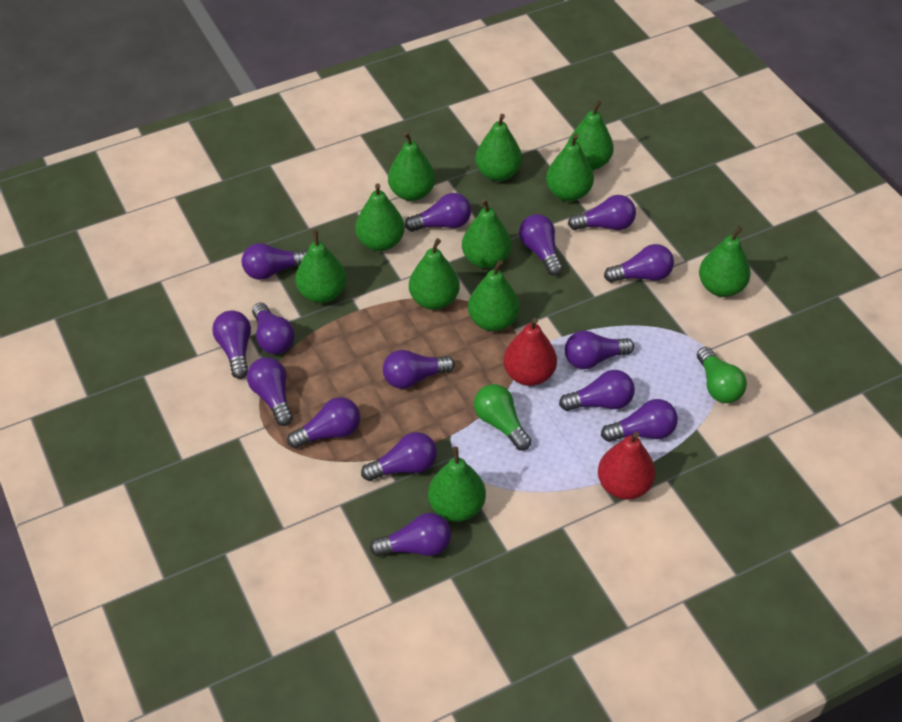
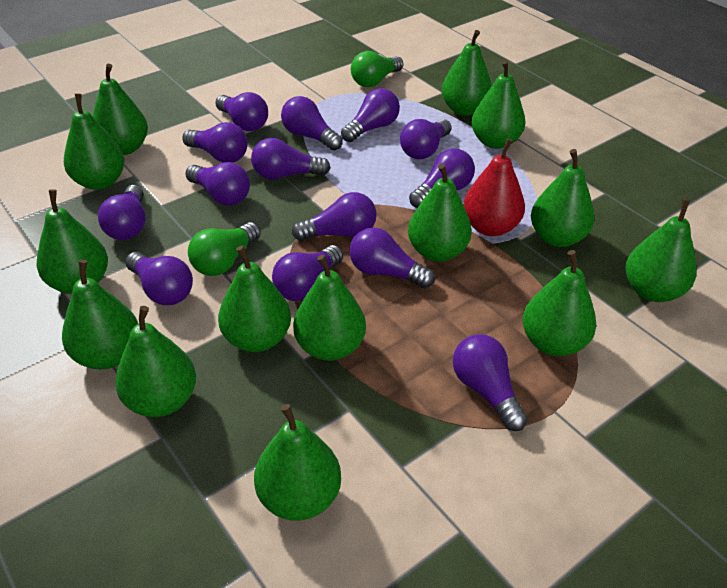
green pear: 11 -> 14
purple light bulb: 15 -> 14
red pear: 2 -> 1

